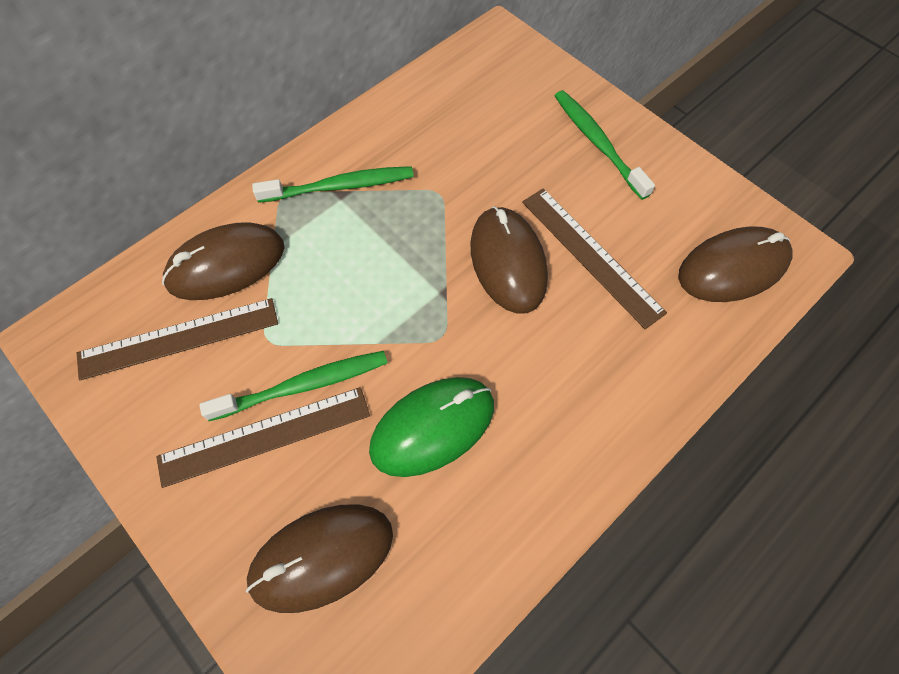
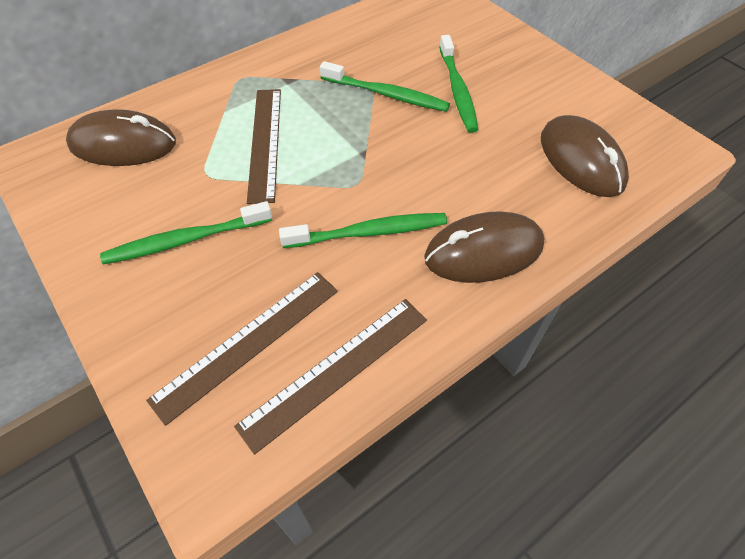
brown mouse: 4 -> 3
green mouse: 1 -> 0
green toothbrush: 3 -> 4

